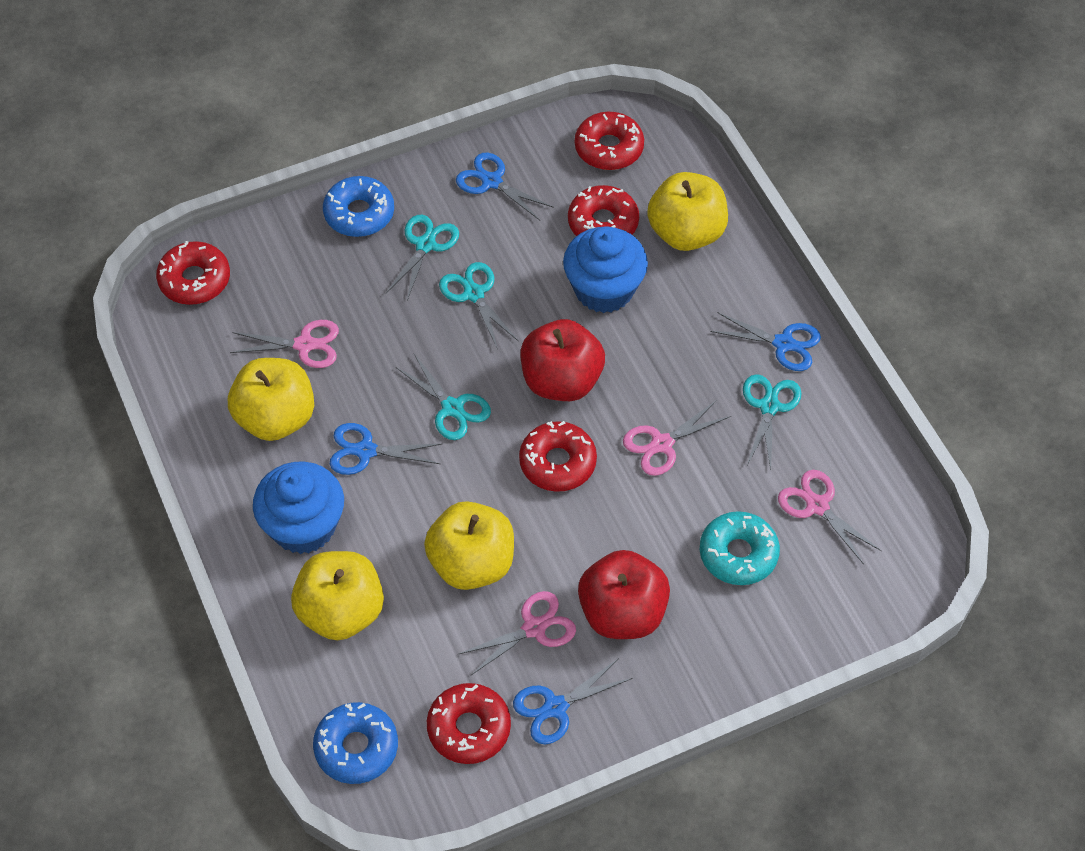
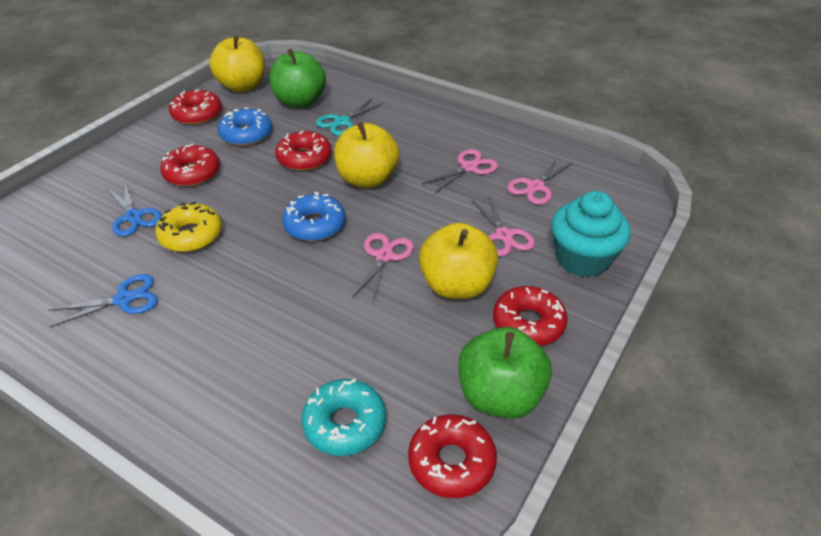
blue cupcake: 2 -> 0
blue scissors: 4 -> 2
green apple: 0 -> 2
red apple: 2 -> 0
turquoise cupcake: 0 -> 1
turquoise scissors: 4 -> 1
yellow apple: 4 -> 3
yellow donut: 0 -> 1

